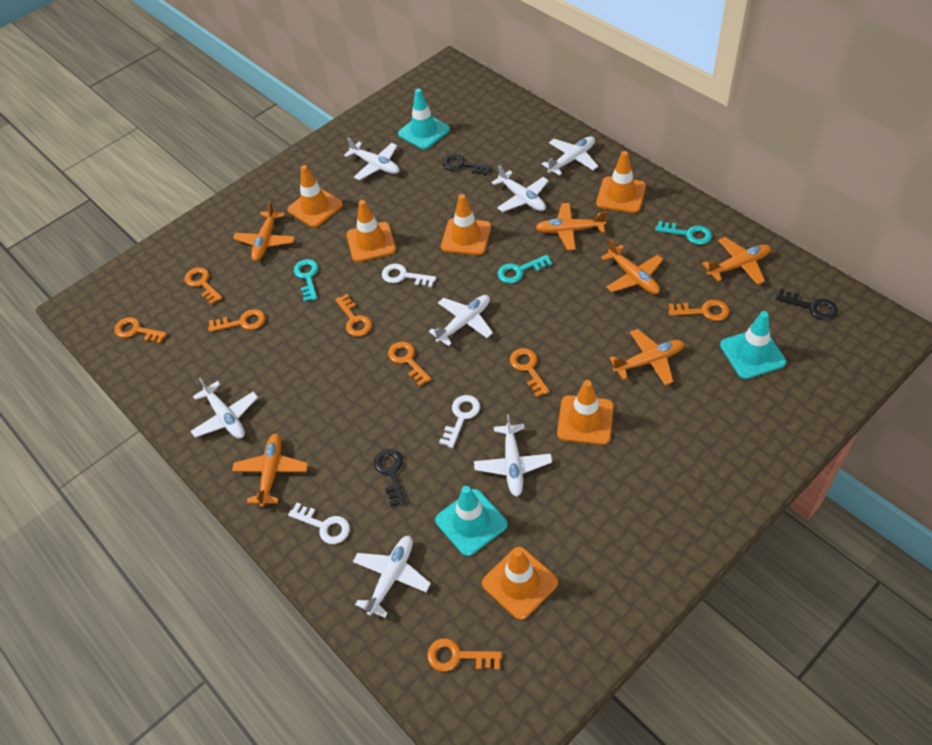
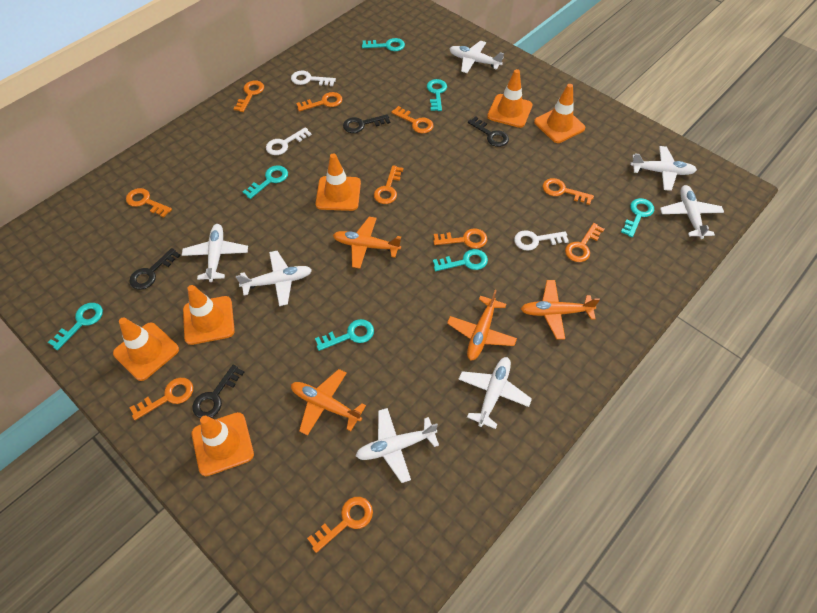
black key: 3 -> 4
orange key: 8 -> 10
orange plane: 6 -> 4
turquoise key: 3 -> 7
turquoise traffic cone: 3 -> 0

